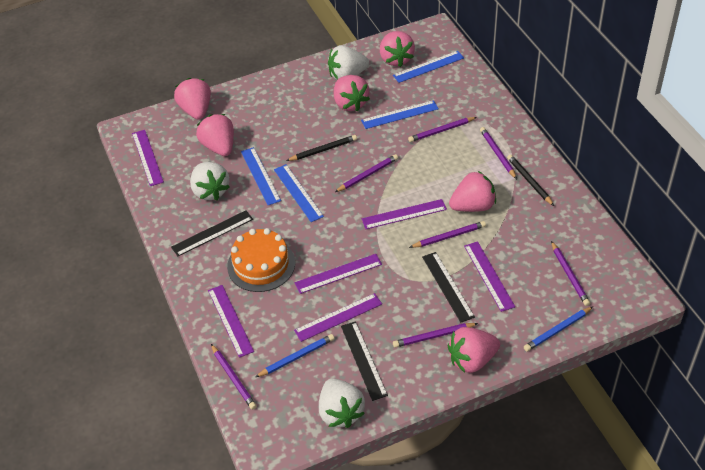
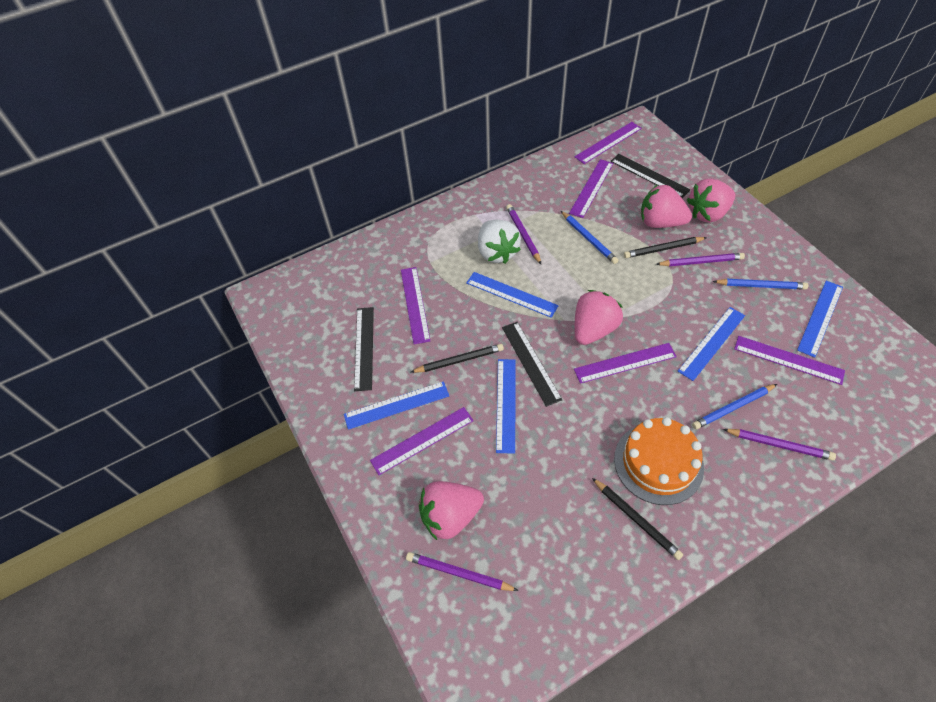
black pencil: 2 -> 3
blue pencil: 2 -> 3
blue ruler: 4 -> 5
pink strawberry: 6 -> 4
purple pencil: 7 -> 4
white strawberry: 3 -> 1

